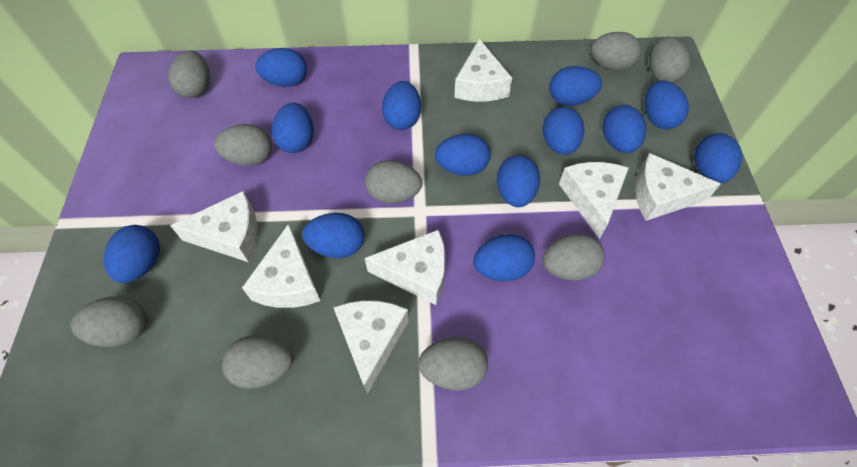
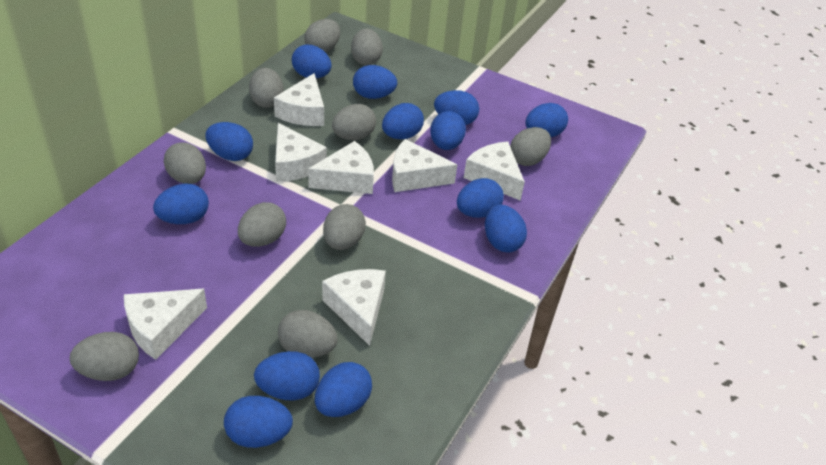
grey egg: 9 -> 10

